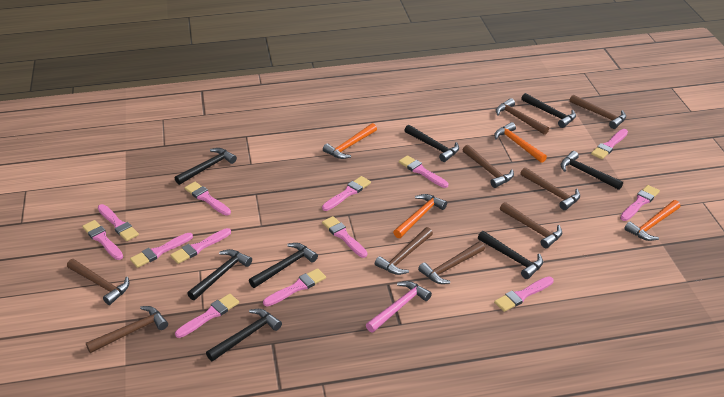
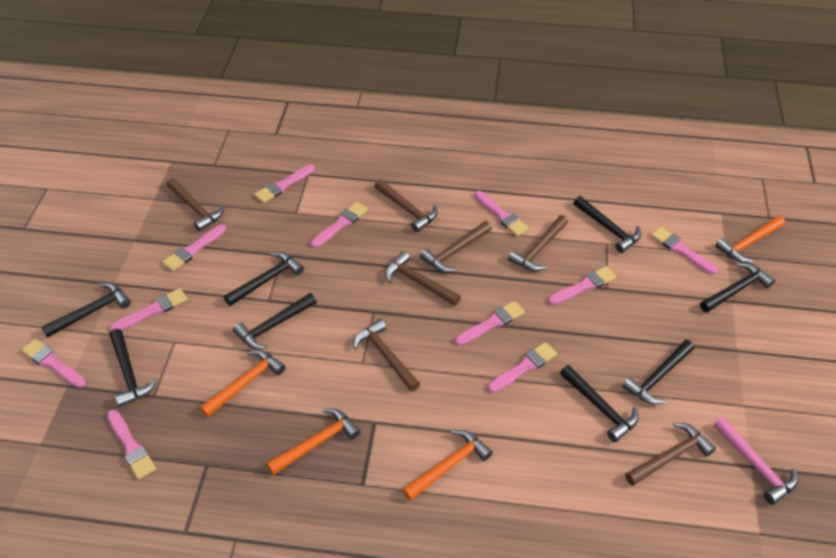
brown hammer: 9 -> 7
pink brush: 13 -> 11

